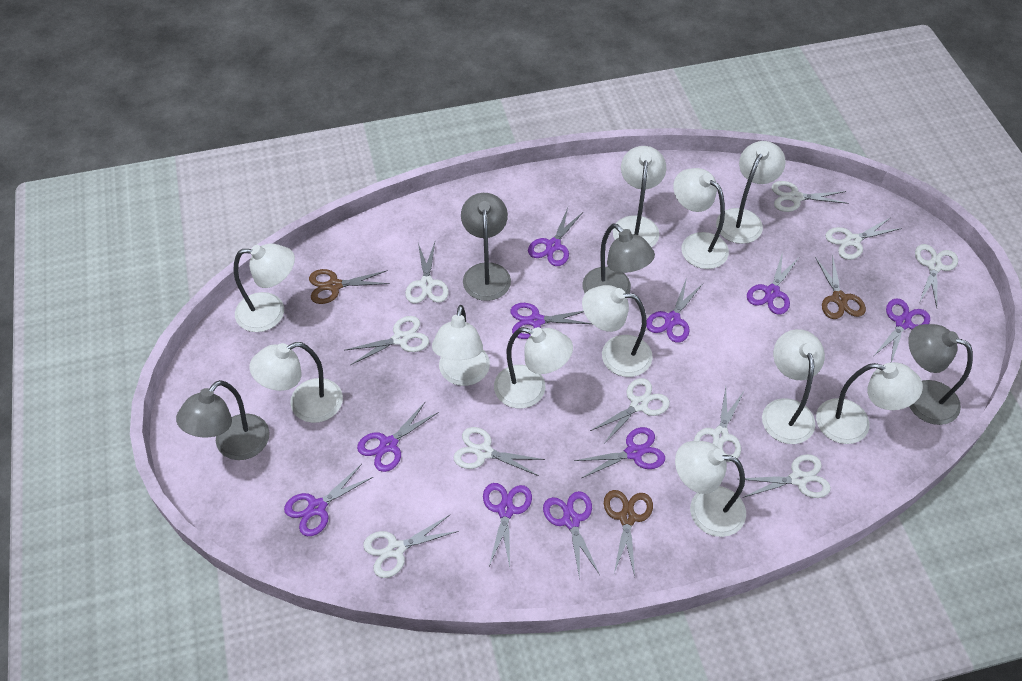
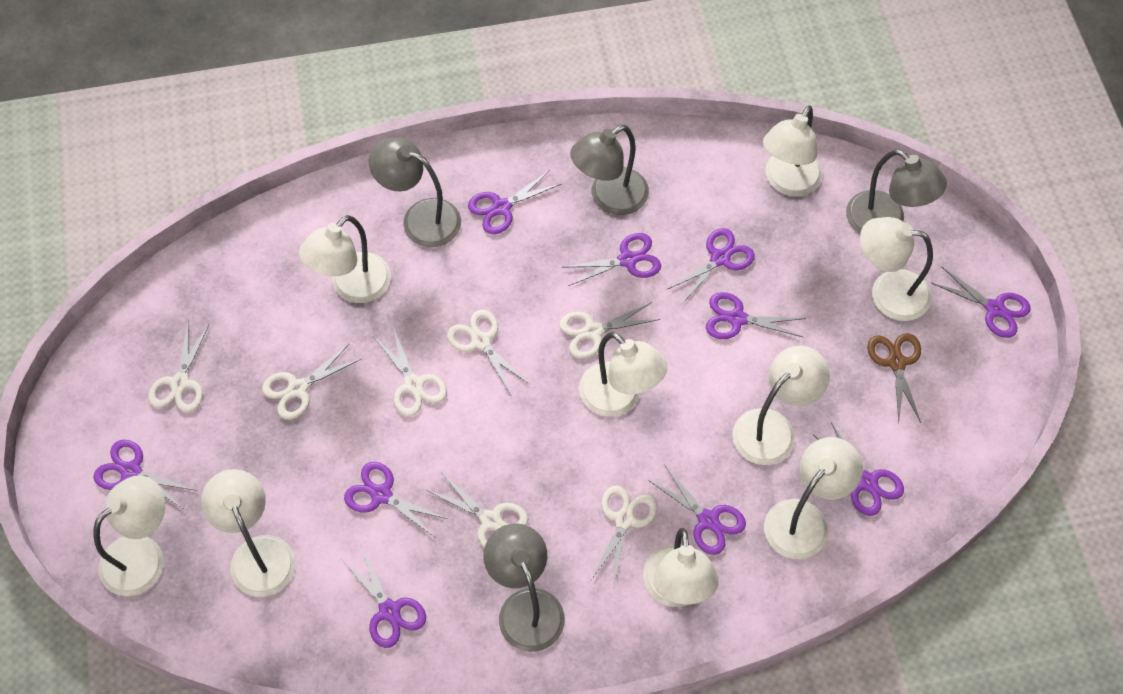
brown scissors: 3 -> 1
white lamp: 11 -> 9
white scissors: 10 -> 7

